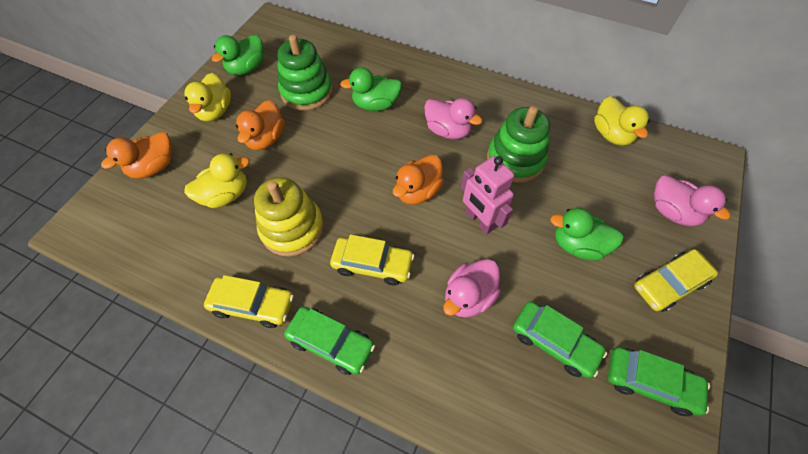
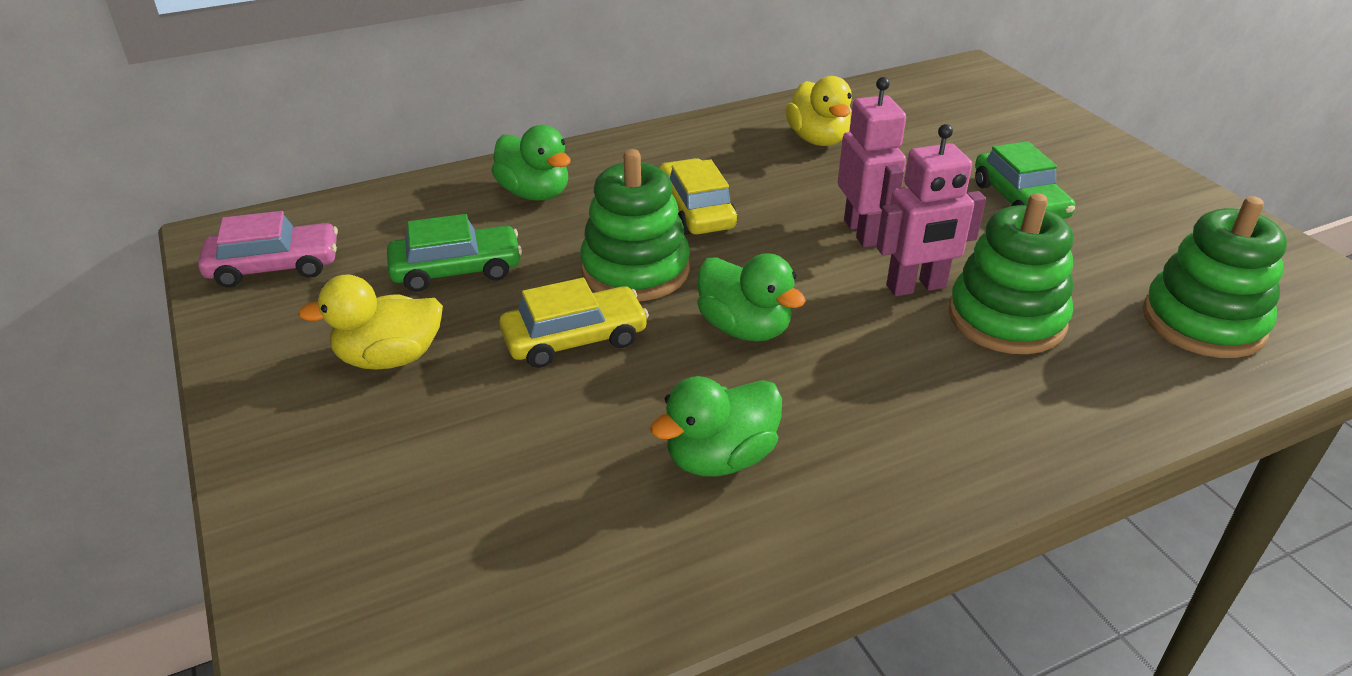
green car: 3 -> 2
green stacking toy: 2 -> 3
orange duck: 3 -> 0
pink car: 0 -> 1
pink duck: 3 -> 0
pink robot: 1 -> 2
yellow car: 3 -> 2
yellow duck: 3 -> 2
yellow stacking toy: 1 -> 0

